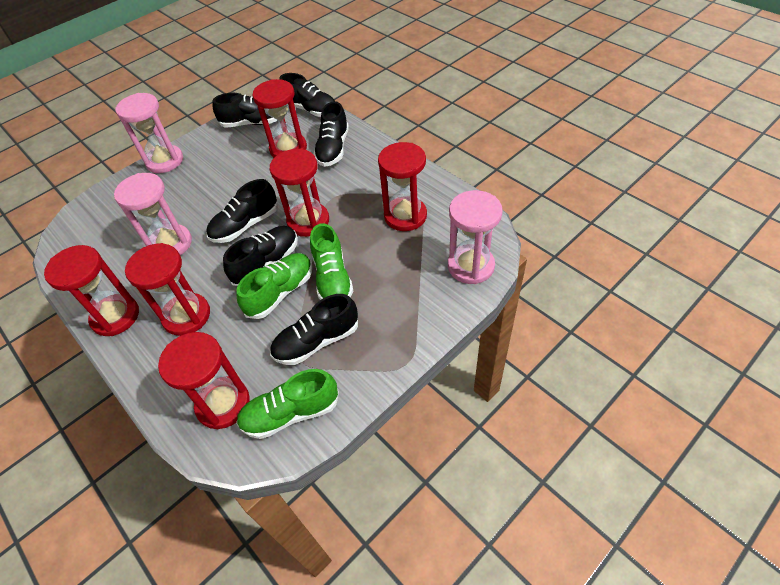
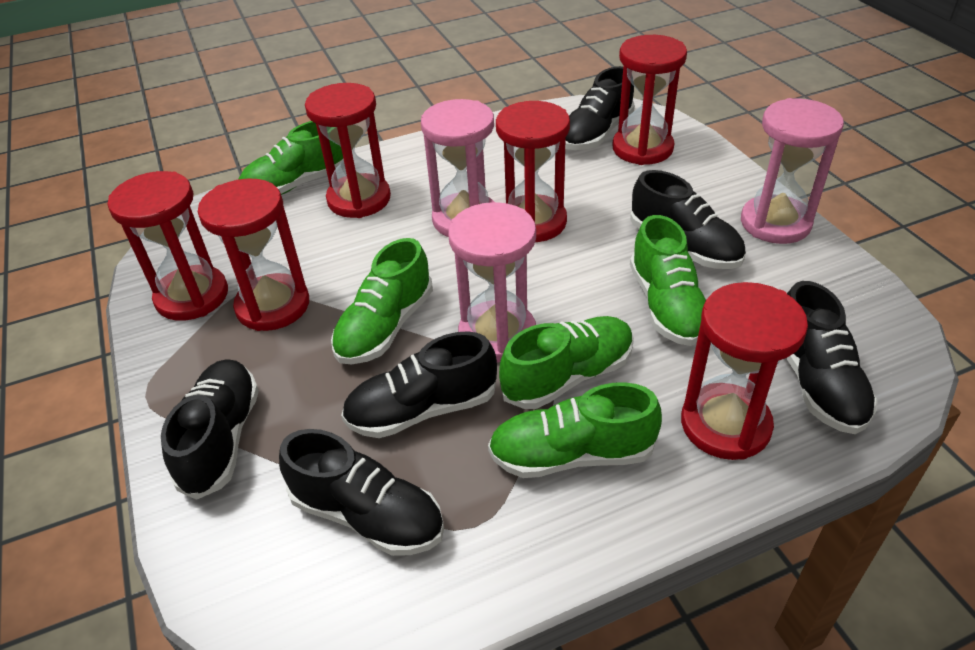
green shoe: 3 -> 5

